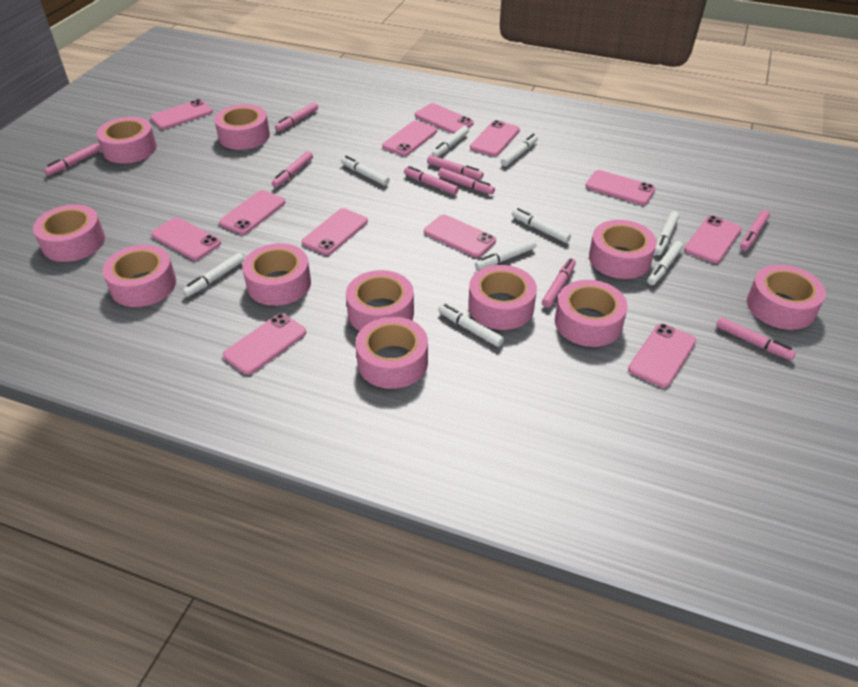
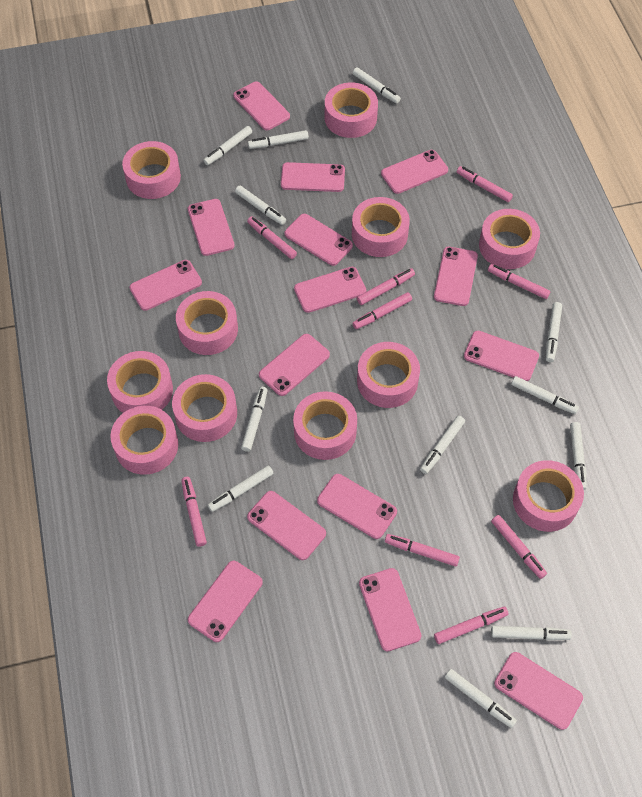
pink phone: 12 -> 15
white marker: 9 -> 12

